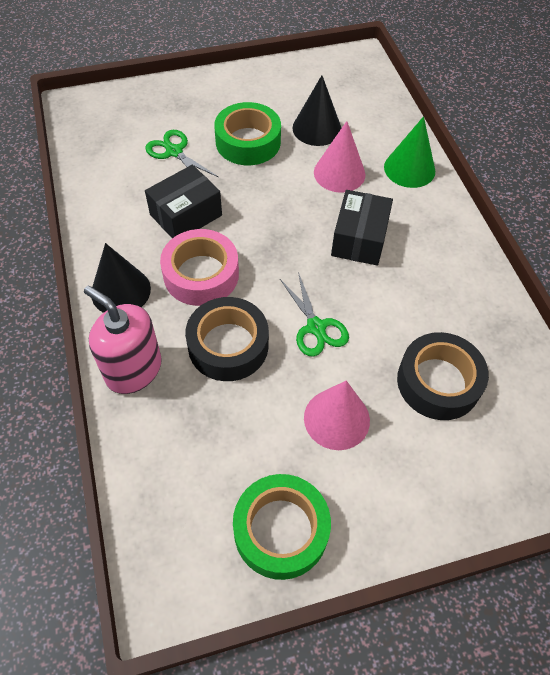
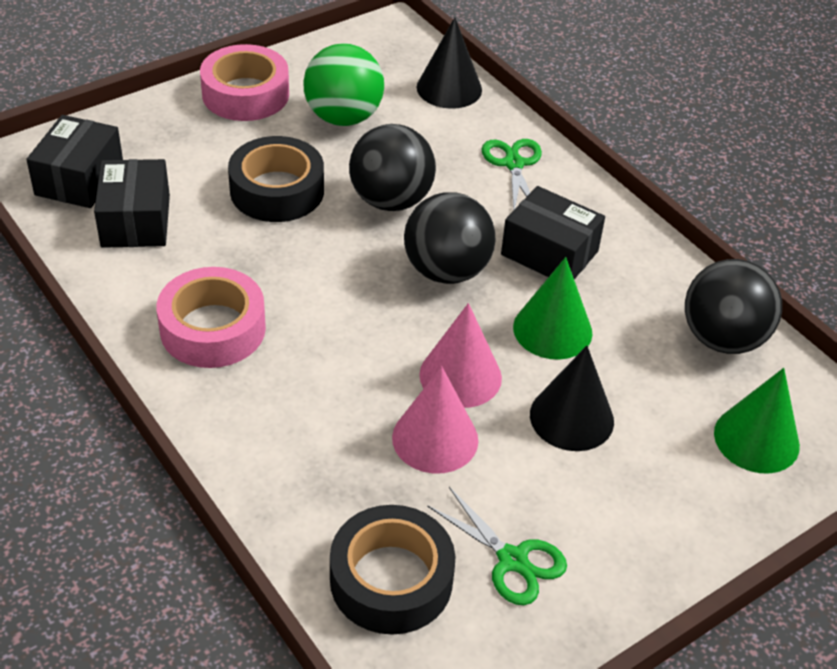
black ball: 0 -> 3
black box: 2 -> 3
green ball: 0 -> 1
green cone: 1 -> 2
green tape: 2 -> 0
pink soap dispenser: 1 -> 0
pink tape: 1 -> 2

